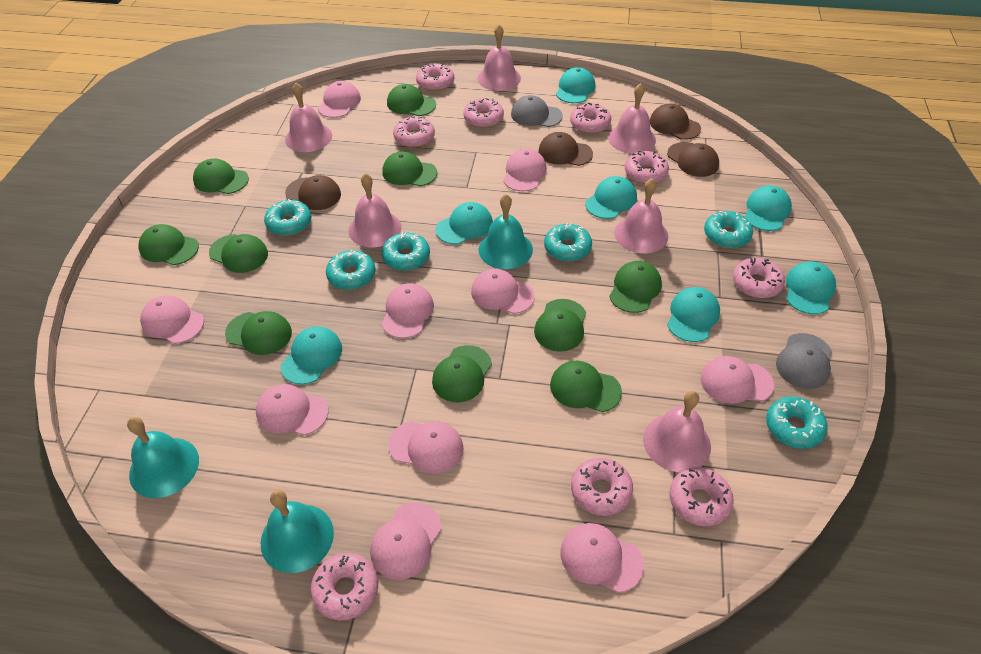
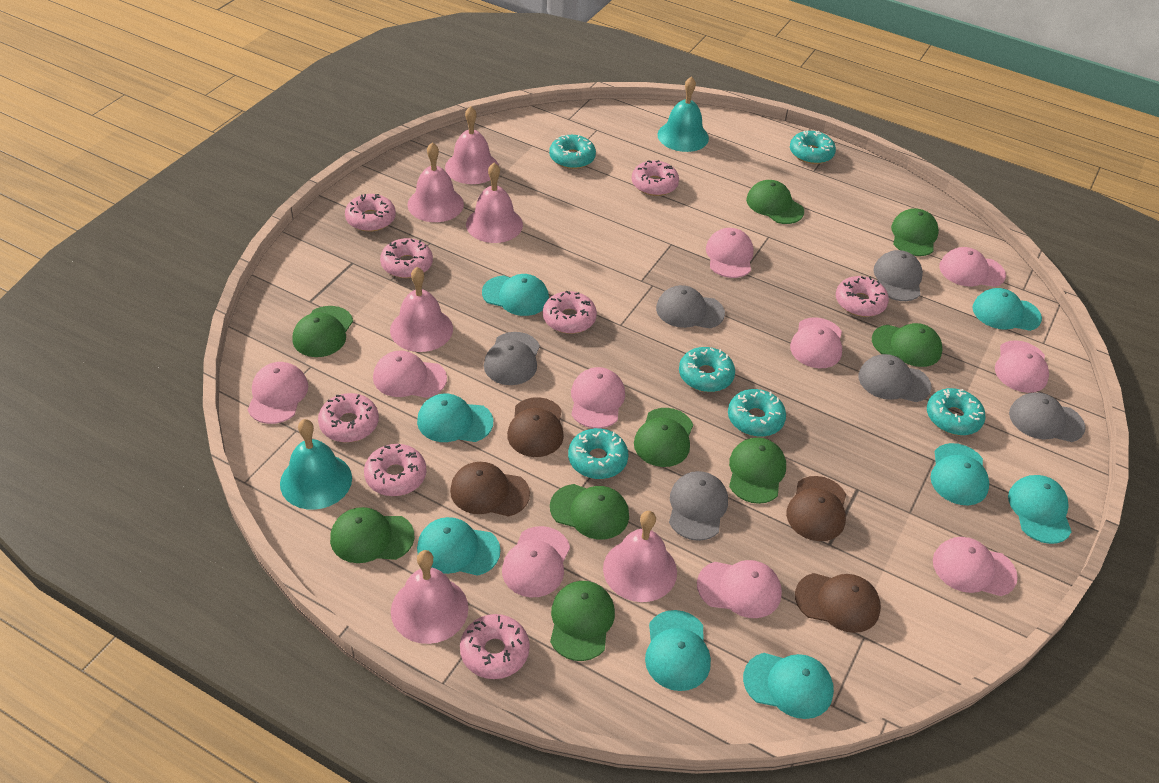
green cap: 10 -> 9
grey cap: 2 -> 6
pink donut: 9 -> 8
turquoise bell: 3 -> 2
turquoise cap: 7 -> 8

